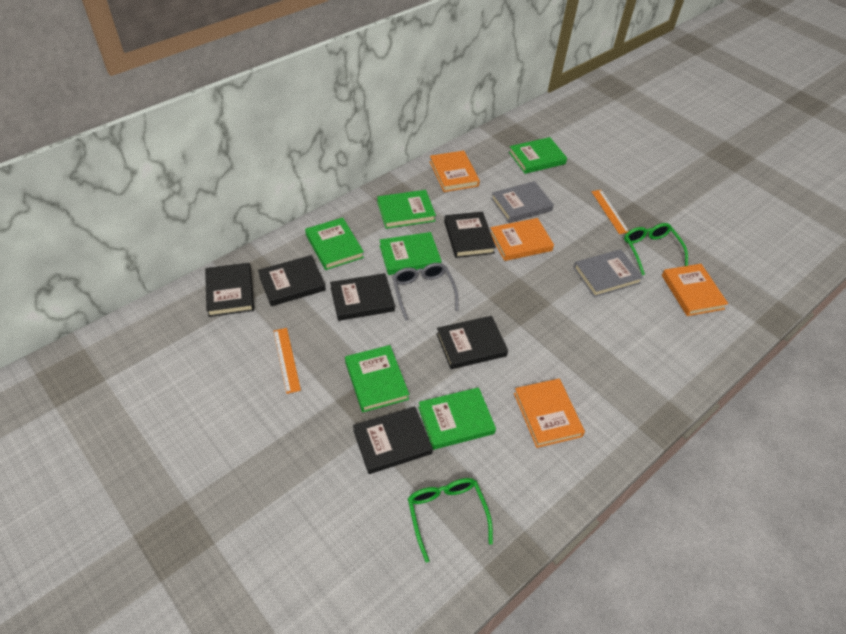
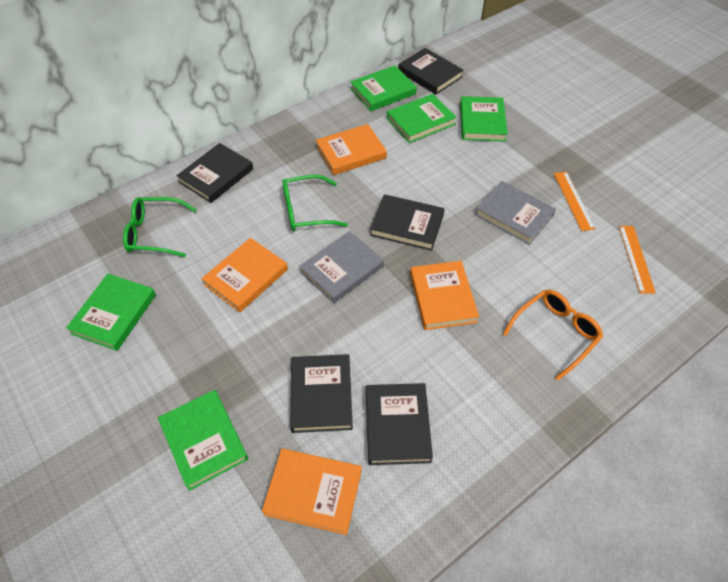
black book: 6 -> 5
green book: 6 -> 5
grey glasses: 1 -> 0
orange glasses: 0 -> 1

